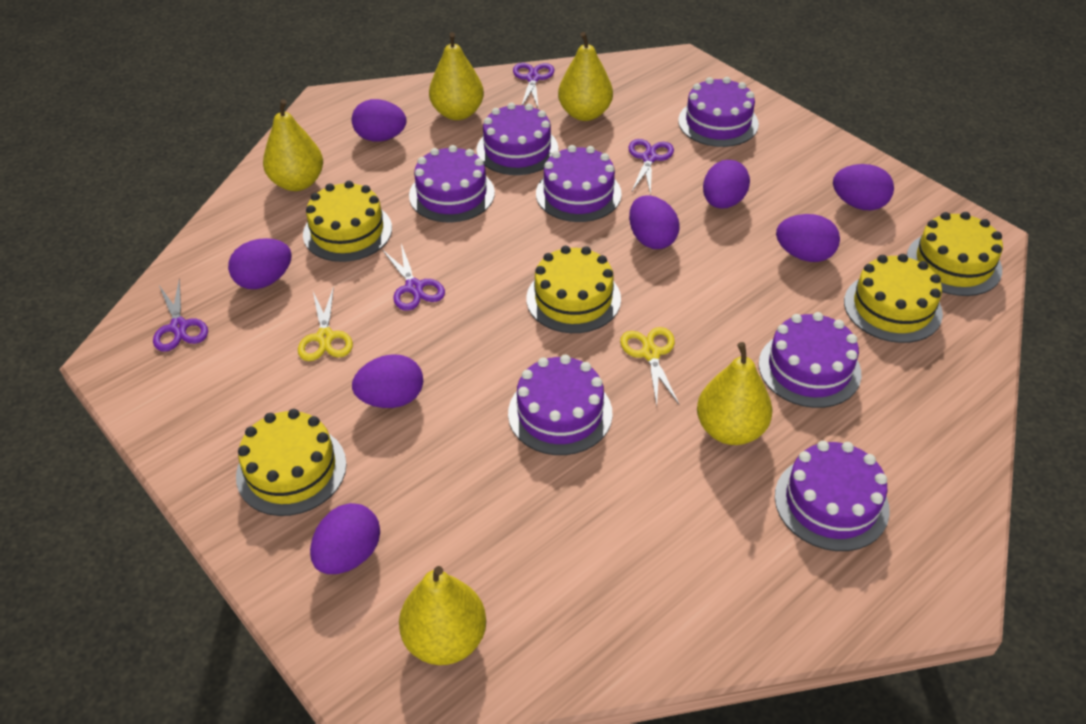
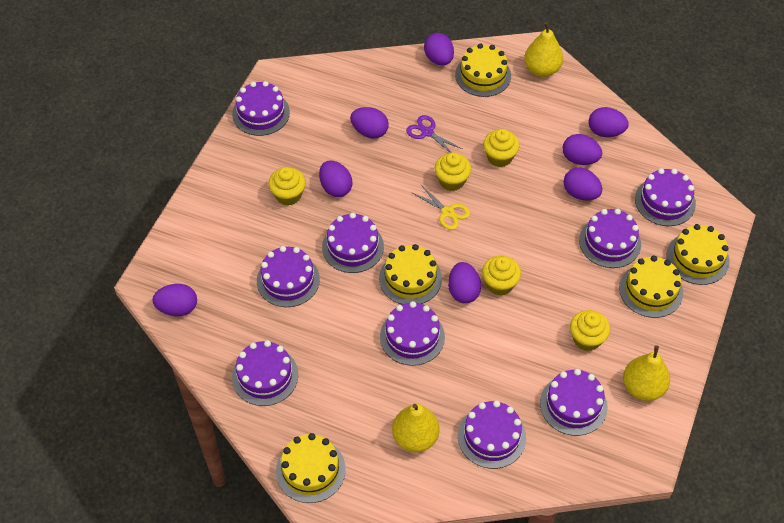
purple cake: 7 -> 9
purple scissors: 4 -> 1
yellow cupcake: 0 -> 5
yellow pear: 5 -> 3
yellow scissors: 2 -> 1

